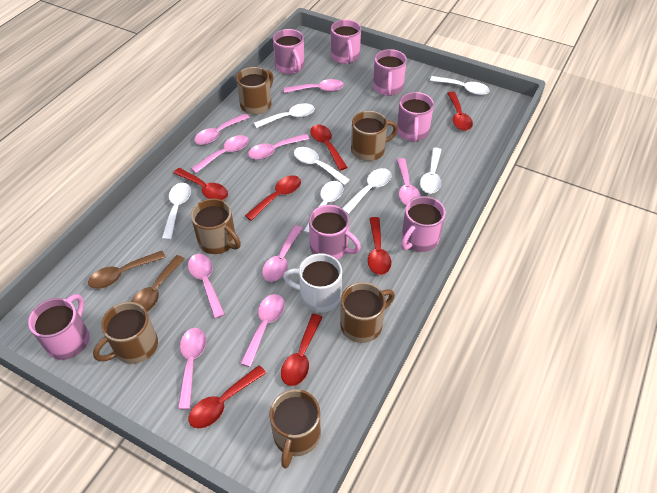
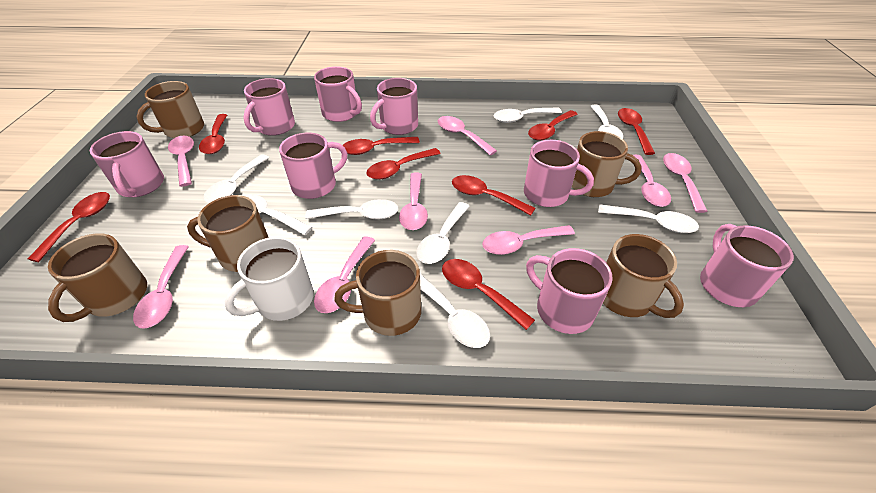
brown spoon: 2 -> 0
pink mug: 7 -> 8
pink spoon: 9 -> 8
red spoon: 7 -> 8
white spoon: 7 -> 8

